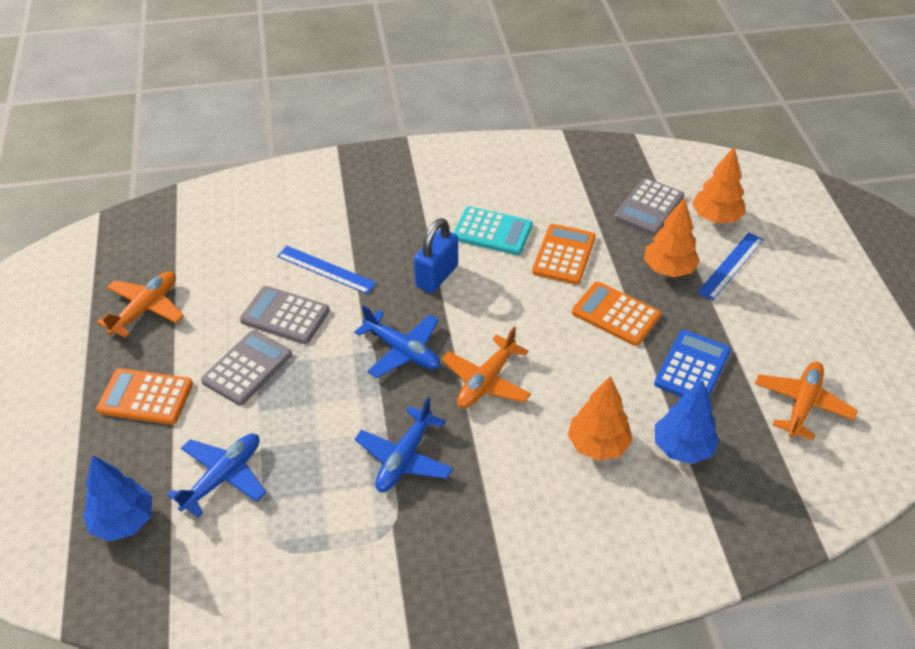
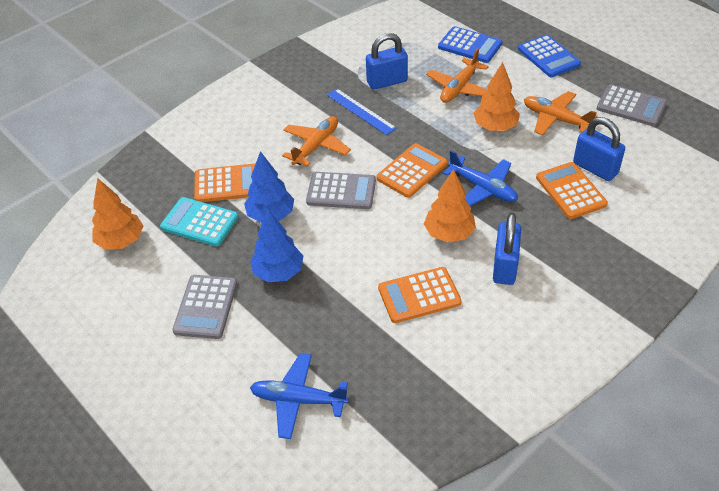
blue calculator: 1 -> 2
blue padlock: 1 -> 3
blue plane: 3 -> 2
blue ruler: 2 -> 1
orange calculator: 3 -> 4

